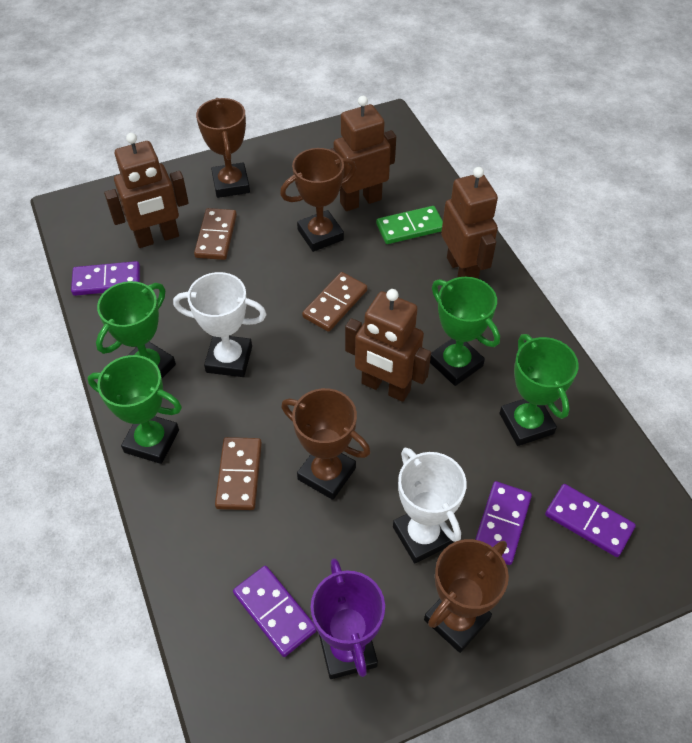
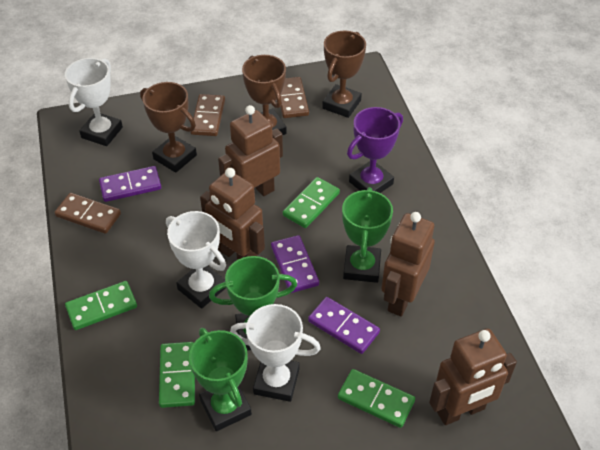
brown trophy: 4 -> 3
green domino: 1 -> 4
green trophy: 4 -> 3
purple domino: 4 -> 3
white trophy: 2 -> 3

